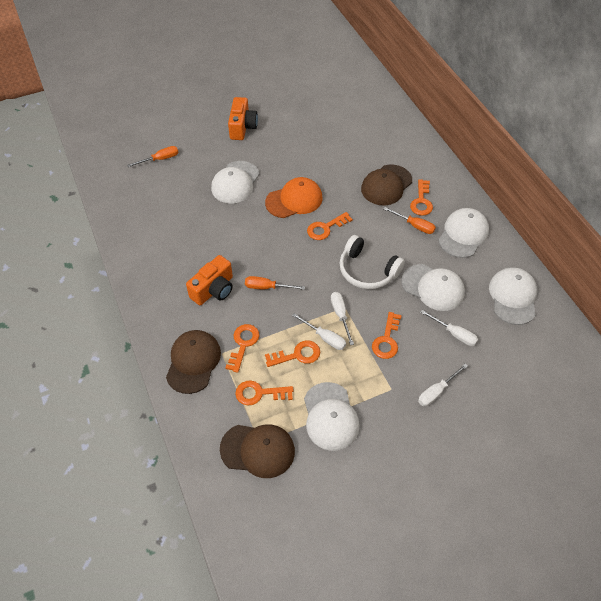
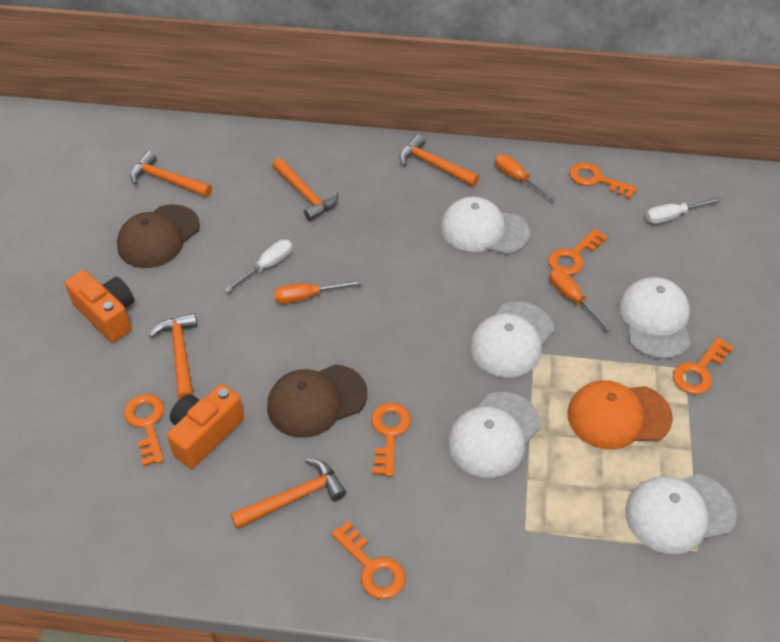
brown cap: 3 -> 2
orange hammer: 0 -> 5
white headphones: 1 -> 0
white screwdriver: 4 -> 2

